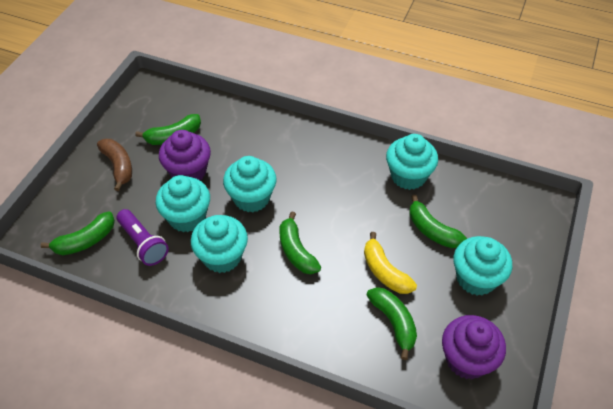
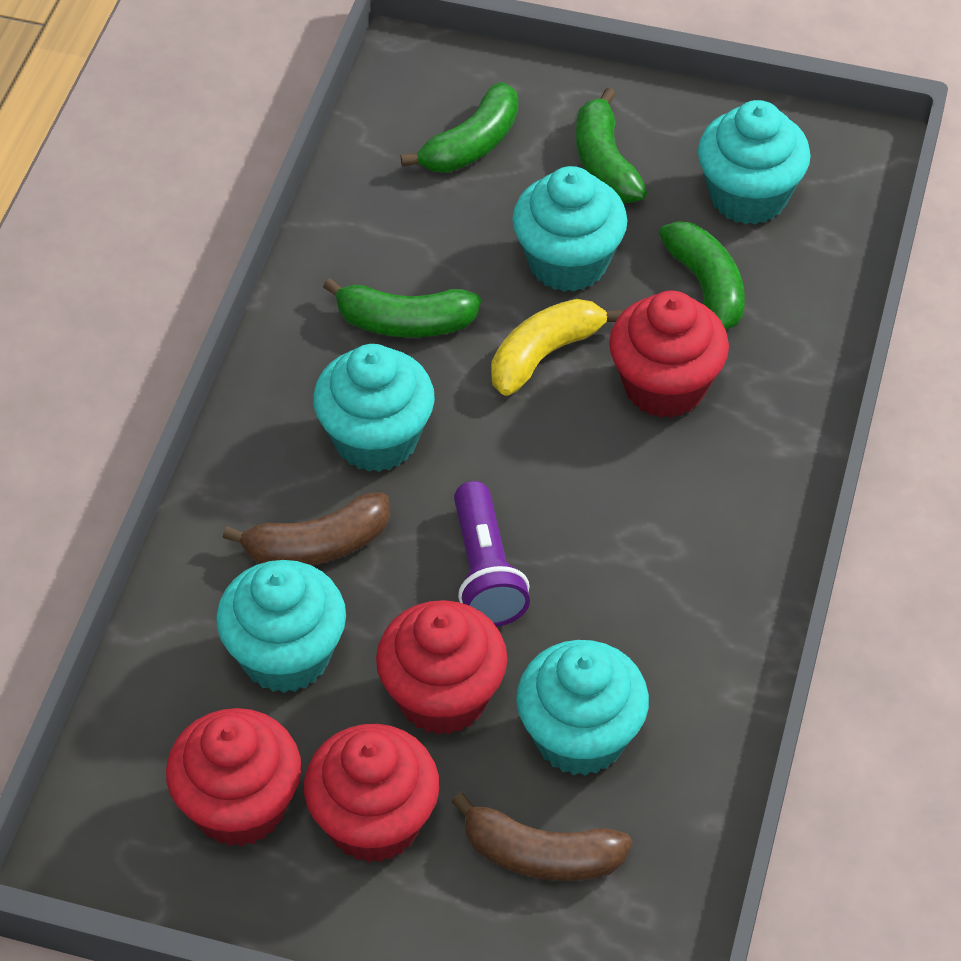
brown banana: 1 -> 2
green banana: 5 -> 4
purple cupcake: 2 -> 0
red cupcake: 0 -> 4

